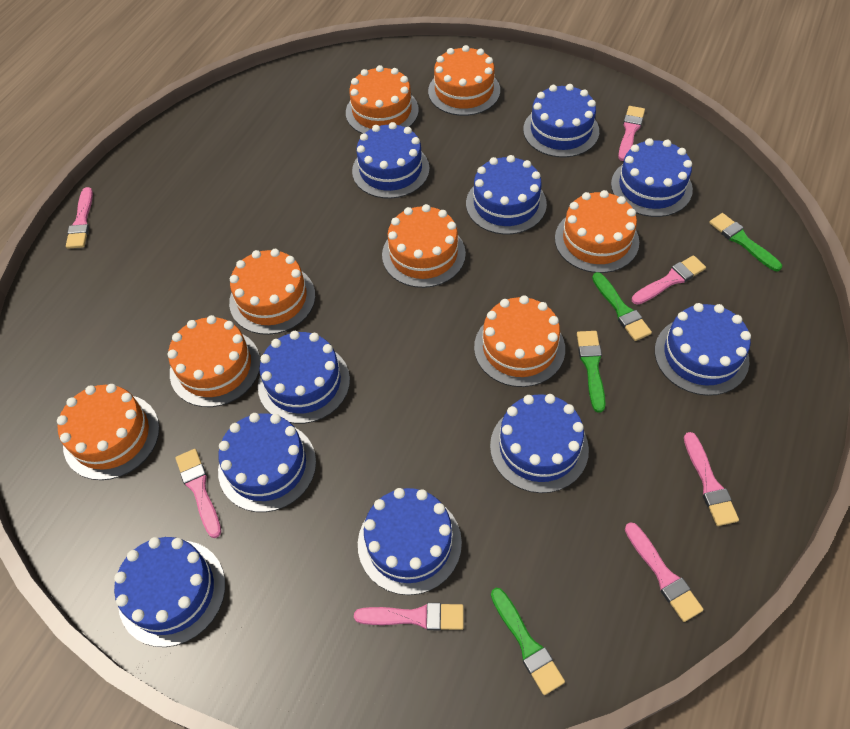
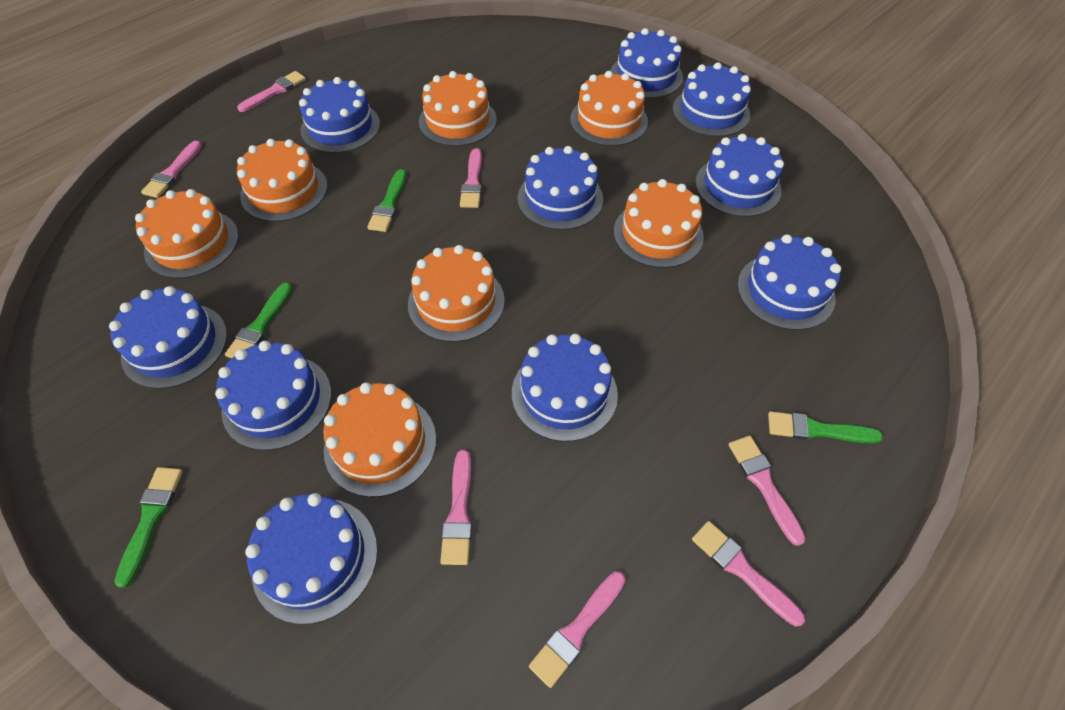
orange cake: 8 -> 7

